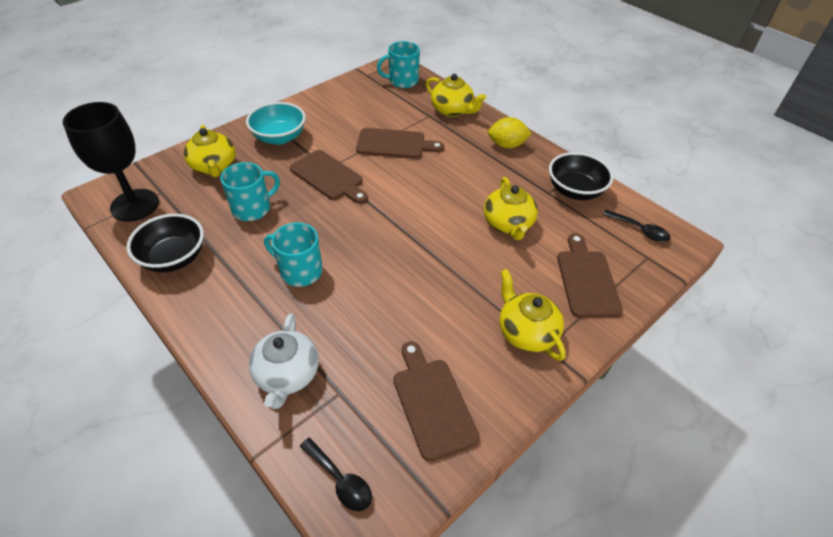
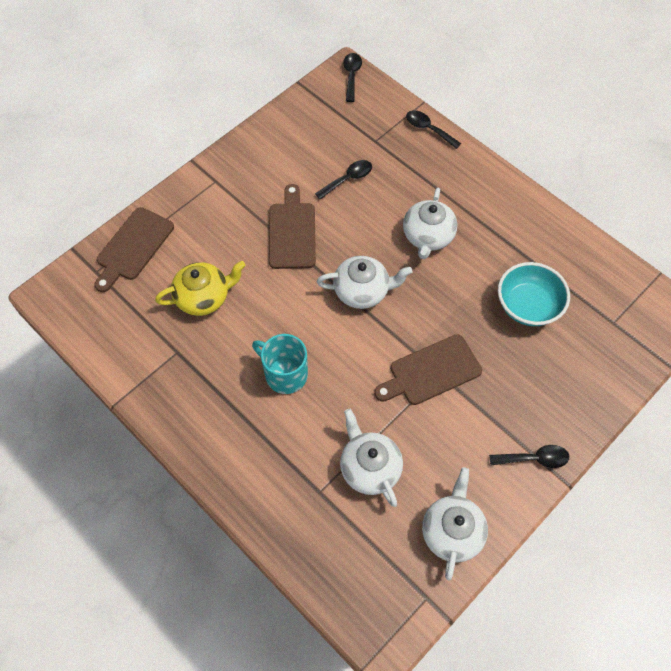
black bowl: 2 -> 0
black goblet: 1 -> 0
black spoon: 2 -> 4
brown cutting board: 4 -> 3
turquoise mug: 3 -> 1
white teapot: 1 -> 4
yellow lemon: 1 -> 0
yellow teapot: 4 -> 1

